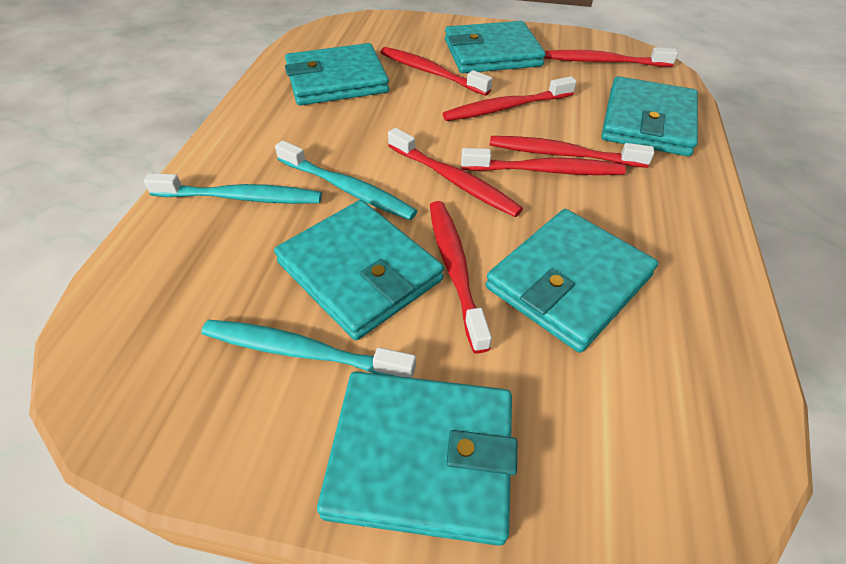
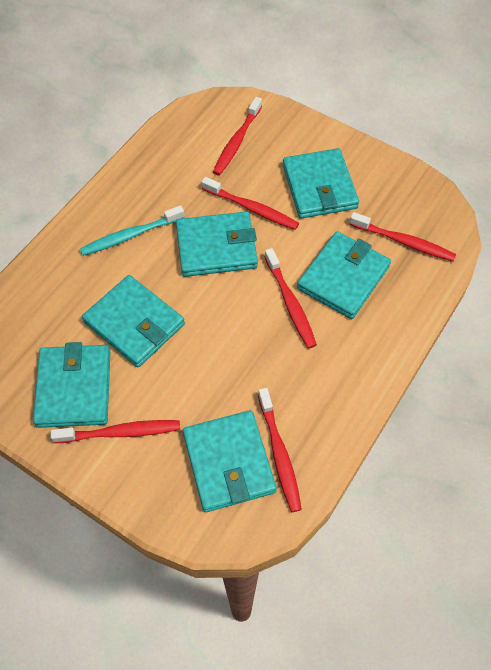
red toothbrush: 7 -> 6
turquoise toothbrush: 3 -> 1

